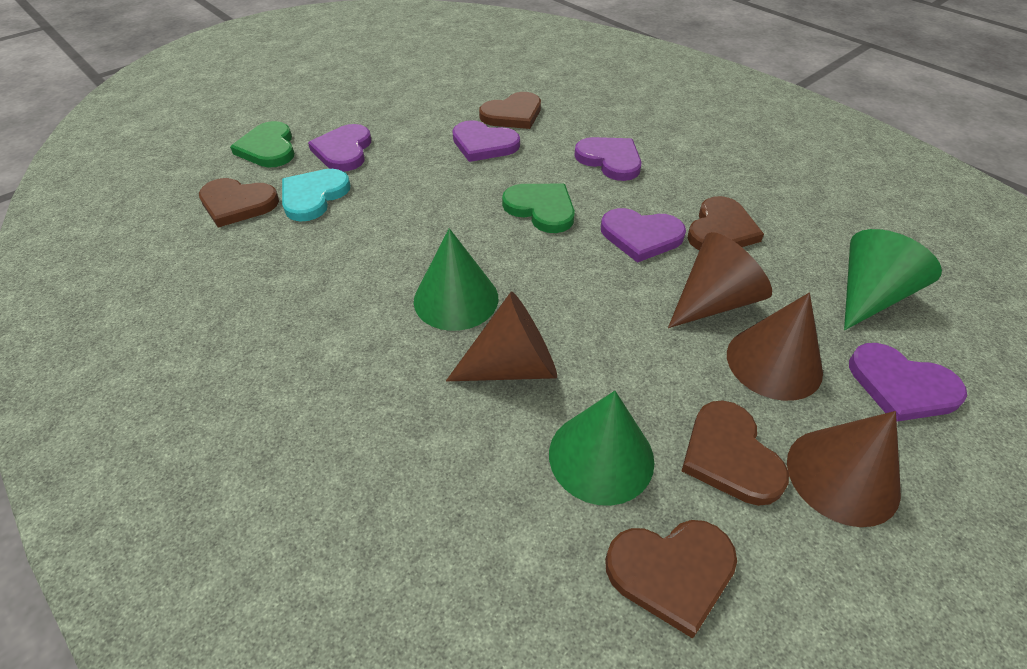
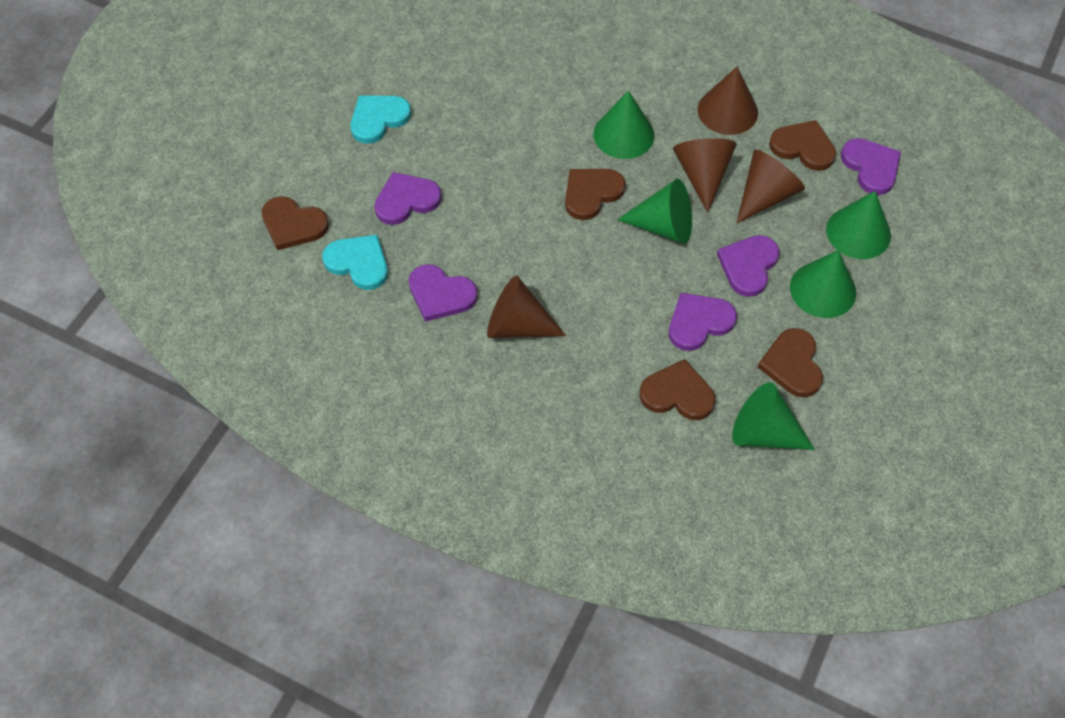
green cone: 3 -> 5
green heart: 2 -> 0
turquoise heart: 1 -> 2

